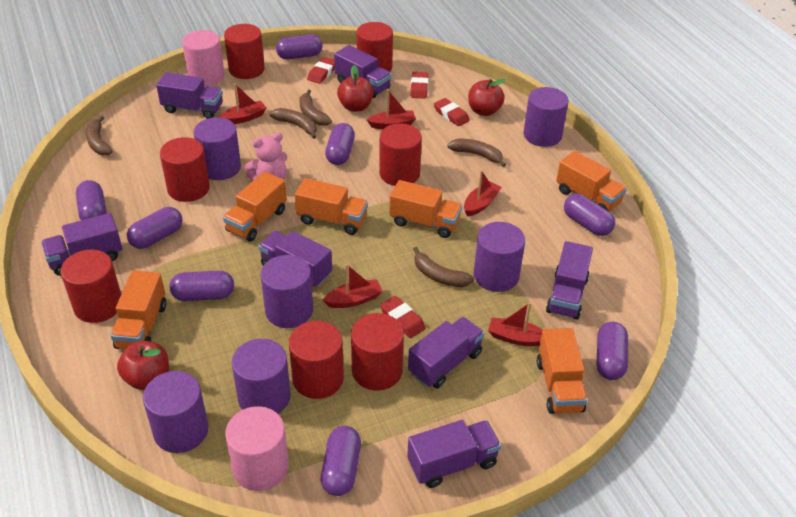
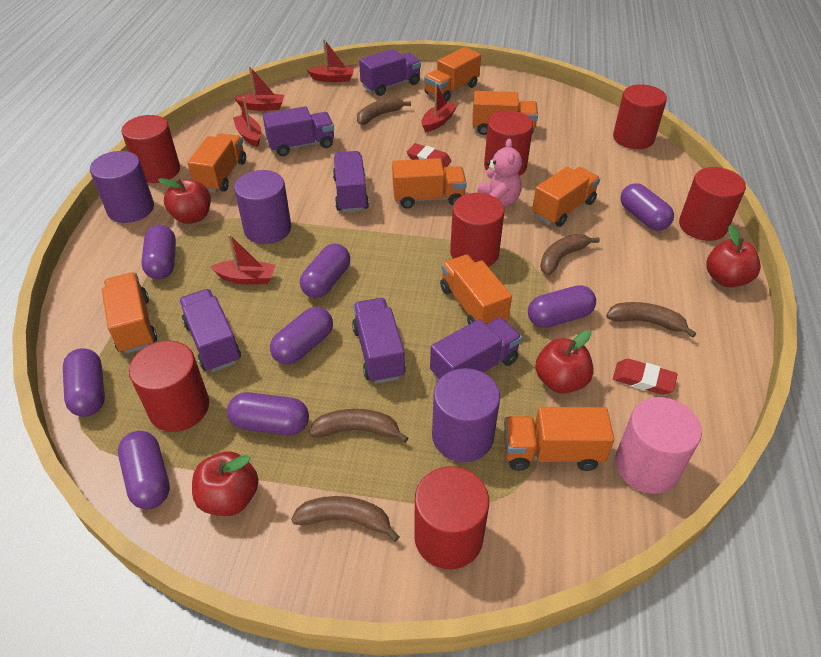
orange truck: 6 -> 8
pink cylinder: 2 -> 1
purple cylinder: 6 -> 3
purple truck: 7 -> 6
red apple: 3 -> 4
red eraser: 4 -> 2

